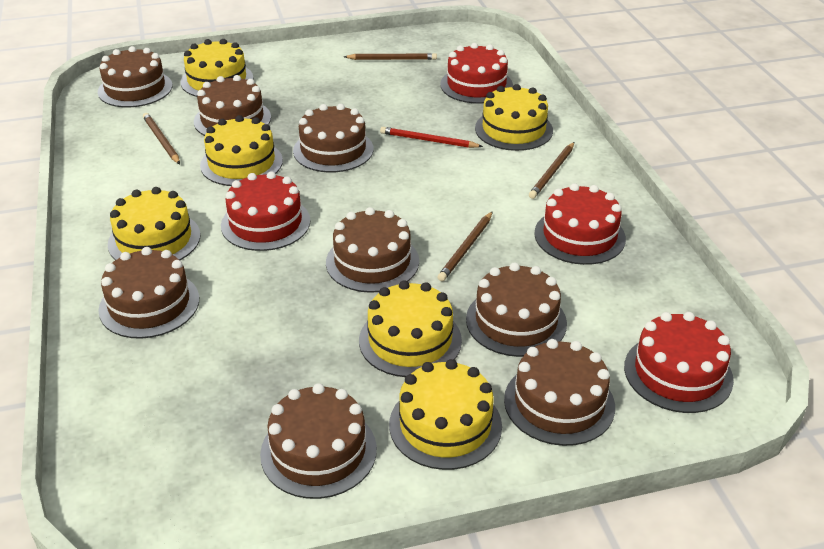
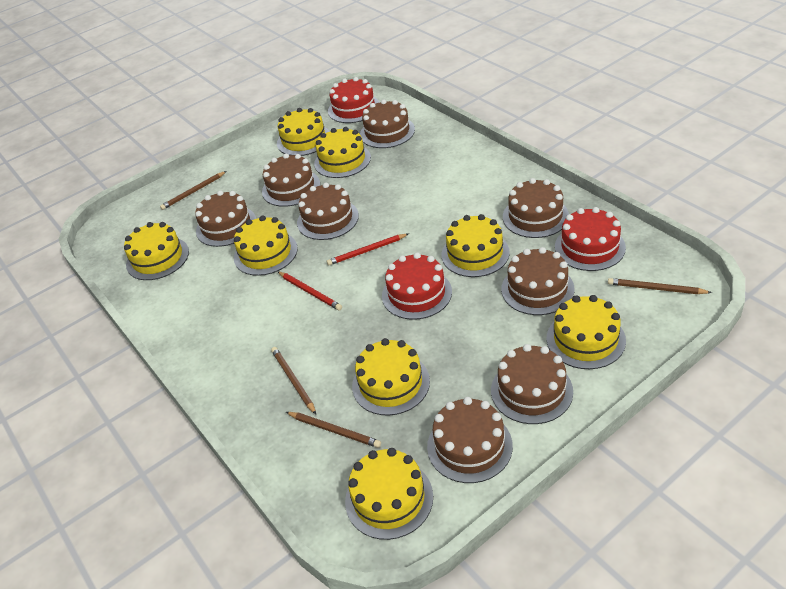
red cake: 4 -> 3
red pencil: 1 -> 2
yellow cake: 6 -> 8

